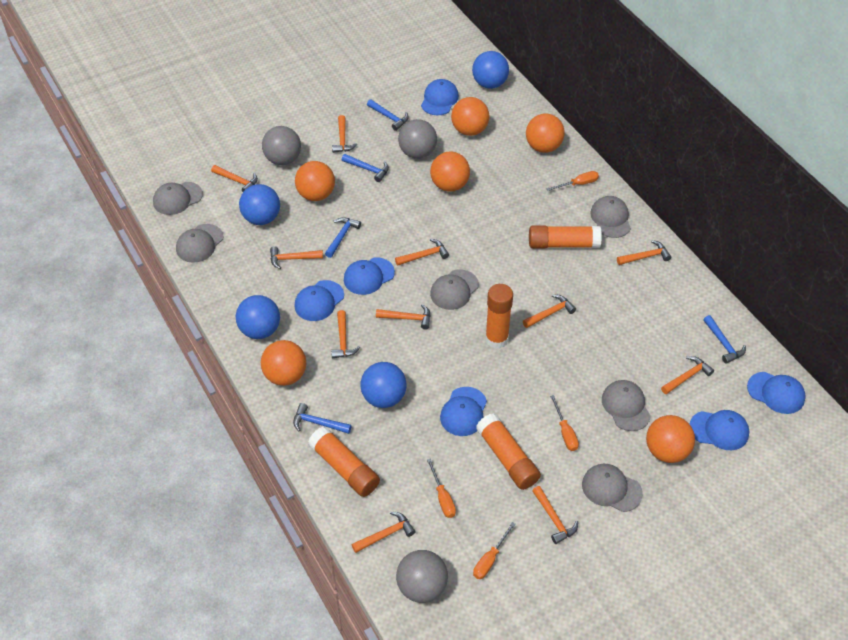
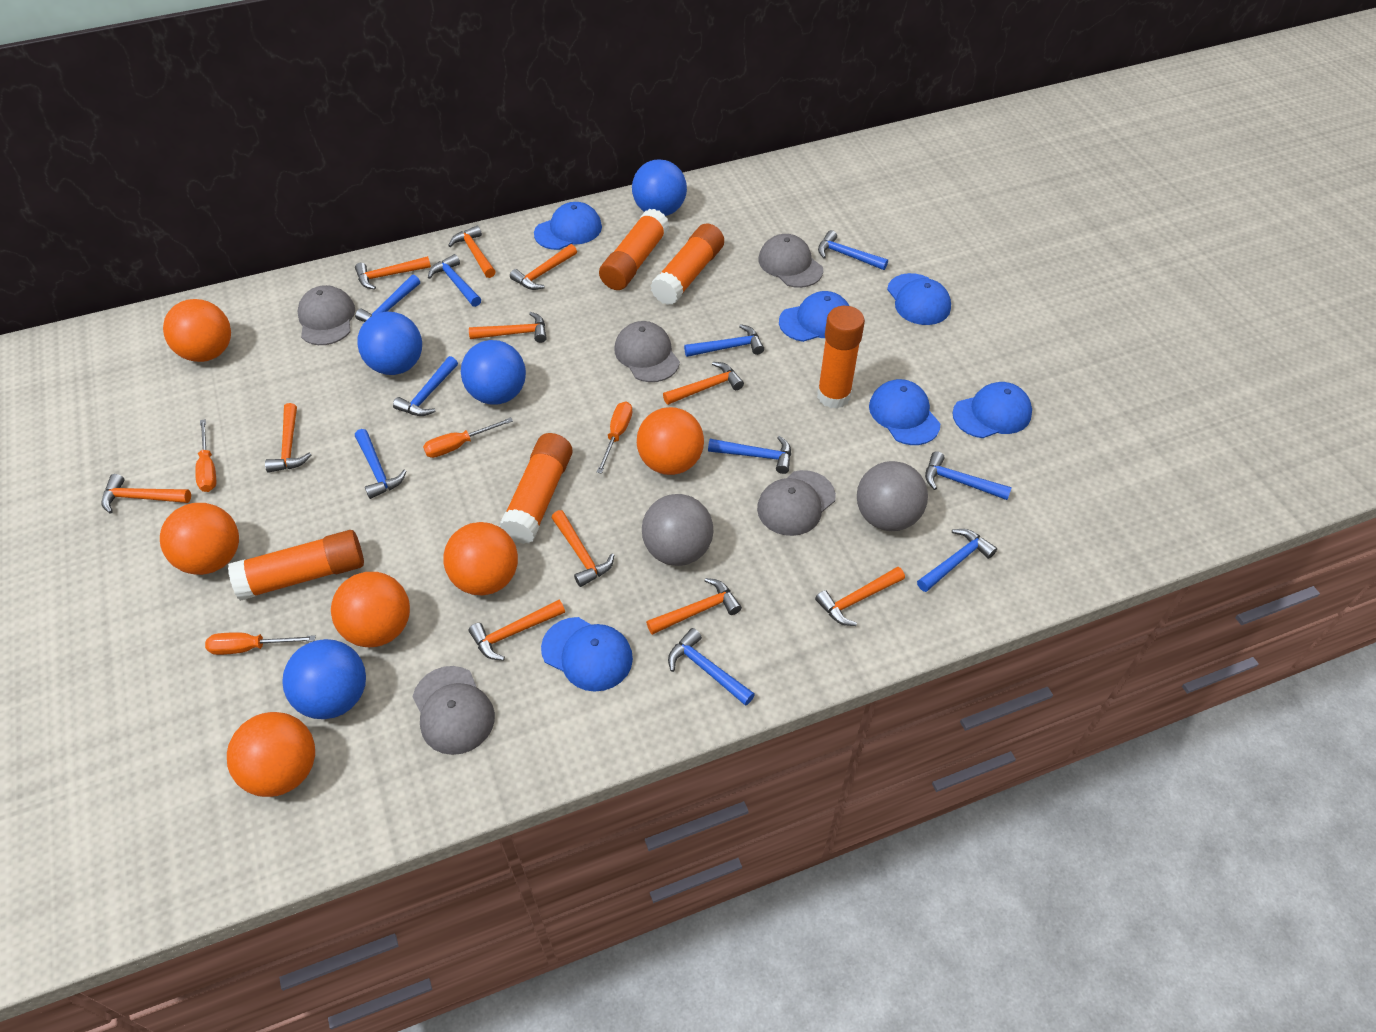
blue hammer: 5 -> 10
grey ball: 3 -> 2
grey cap: 6 -> 5
orange glue stick: 4 -> 5

